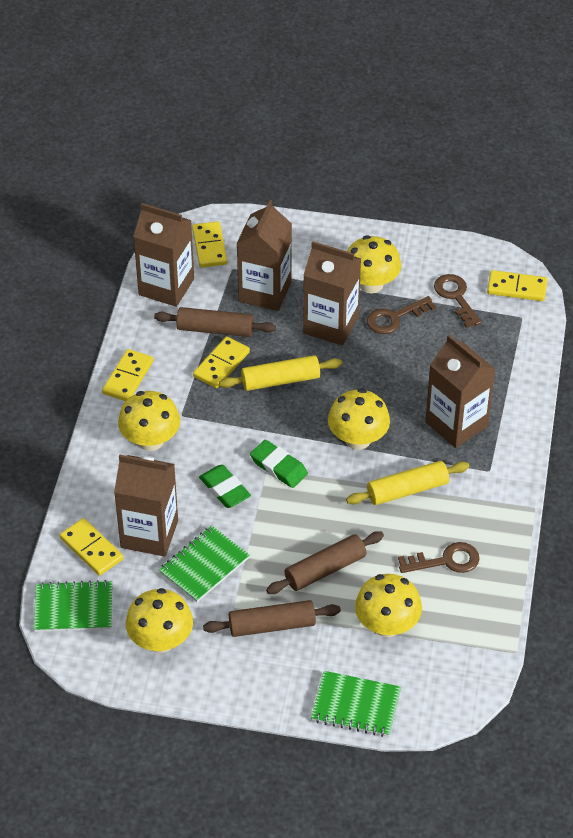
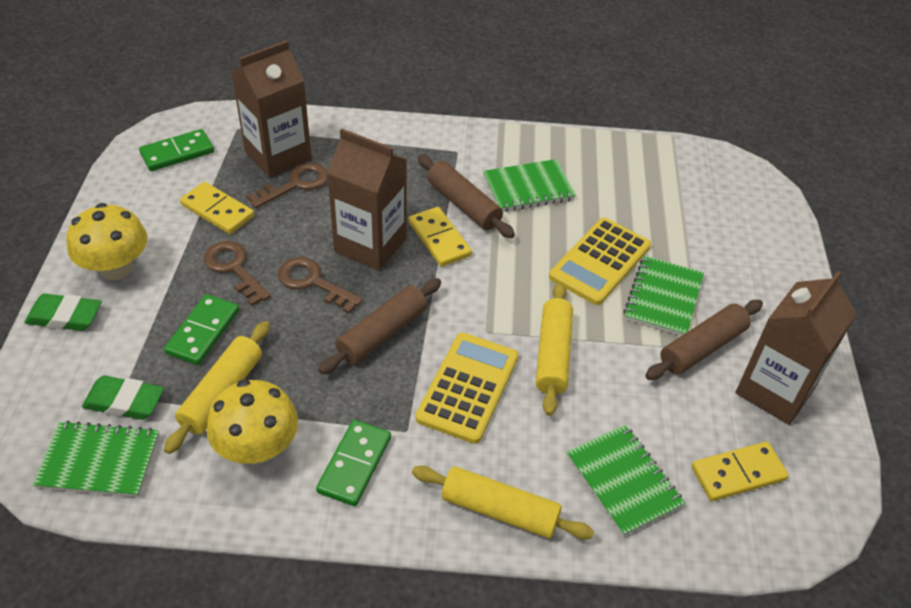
brown carton: 5 -> 3
green domino: 0 -> 3
green notebook: 3 -> 4
yellow calculator: 0 -> 2
yellow domino: 5 -> 3
yellow mushroom: 5 -> 2
yellow rolling pin: 2 -> 3

